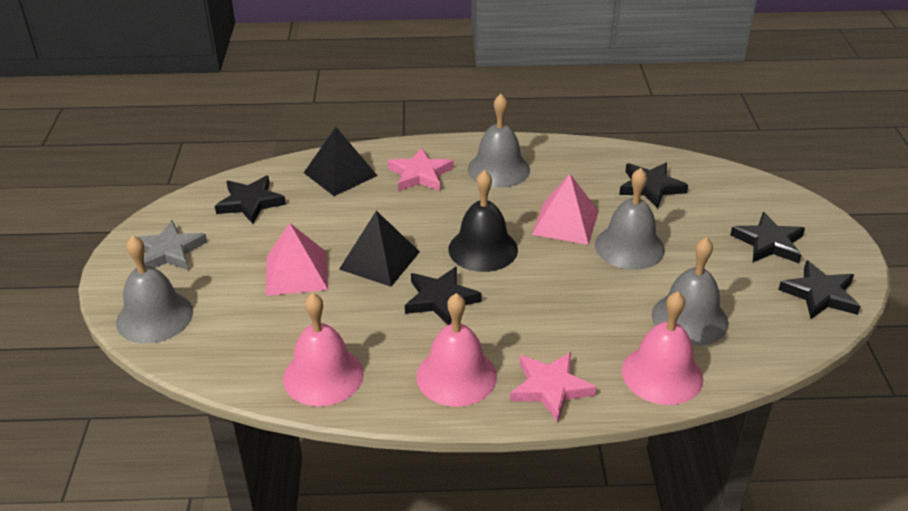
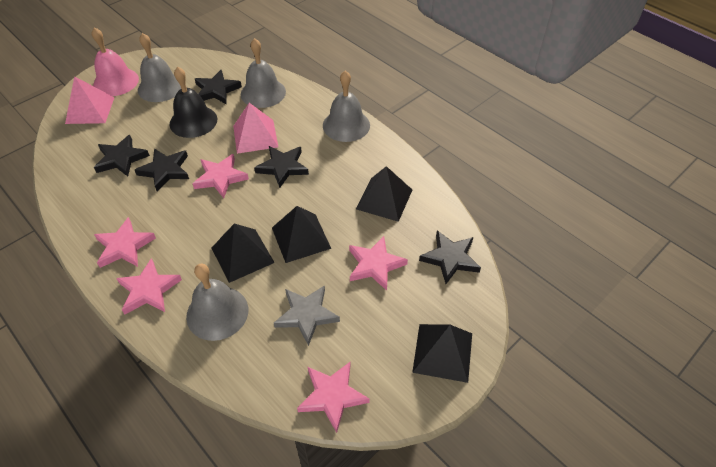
black pyramid: 2 -> 4
pink bell: 3 -> 1
pink star: 2 -> 5

